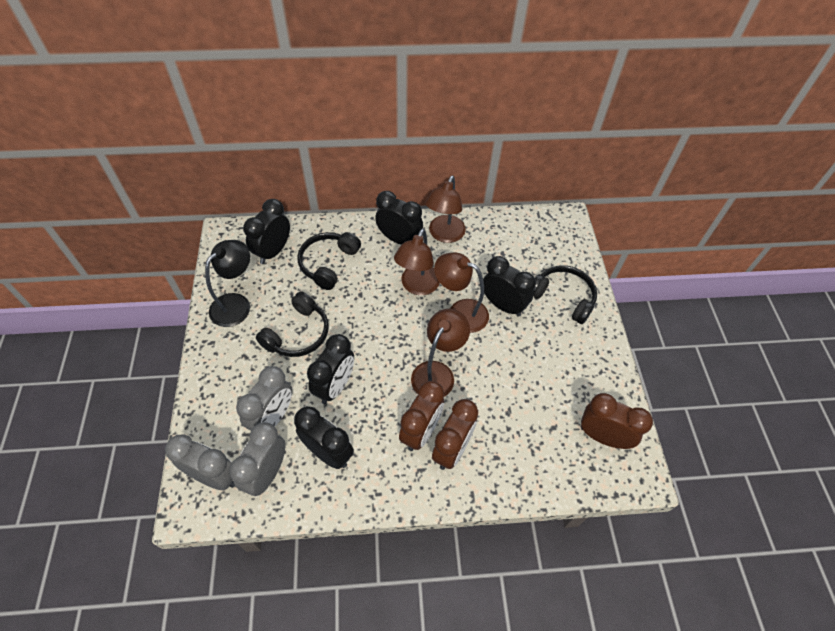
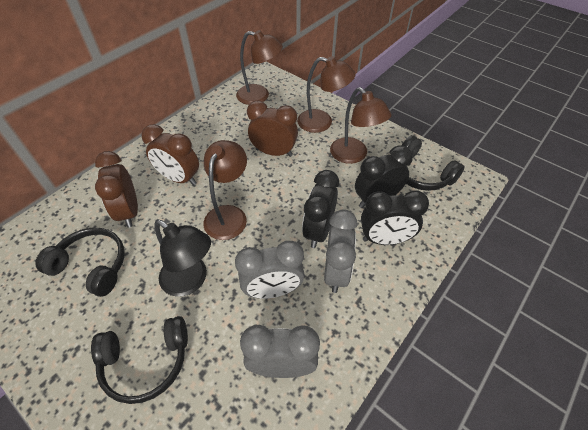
black clock: 5 -> 3

